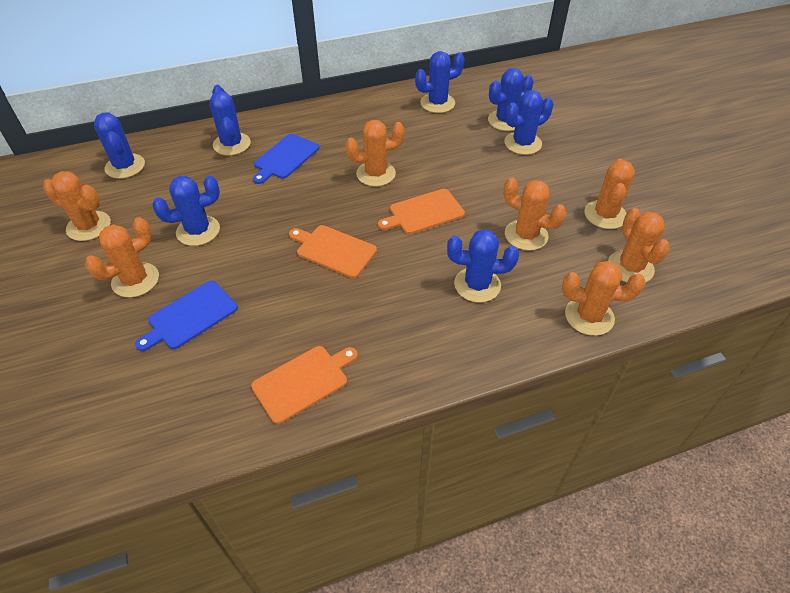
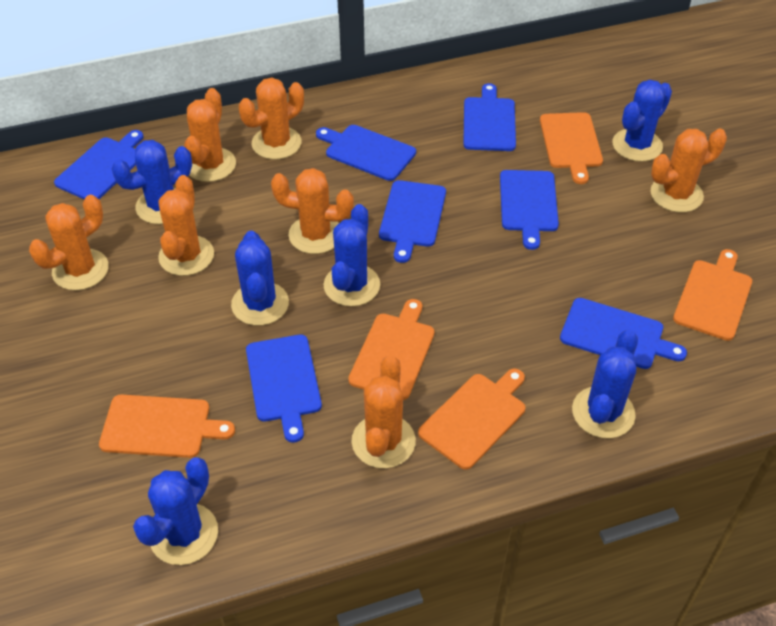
blue cactus: 7 -> 6
blue cutting board: 2 -> 7
orange cutting board: 3 -> 5

